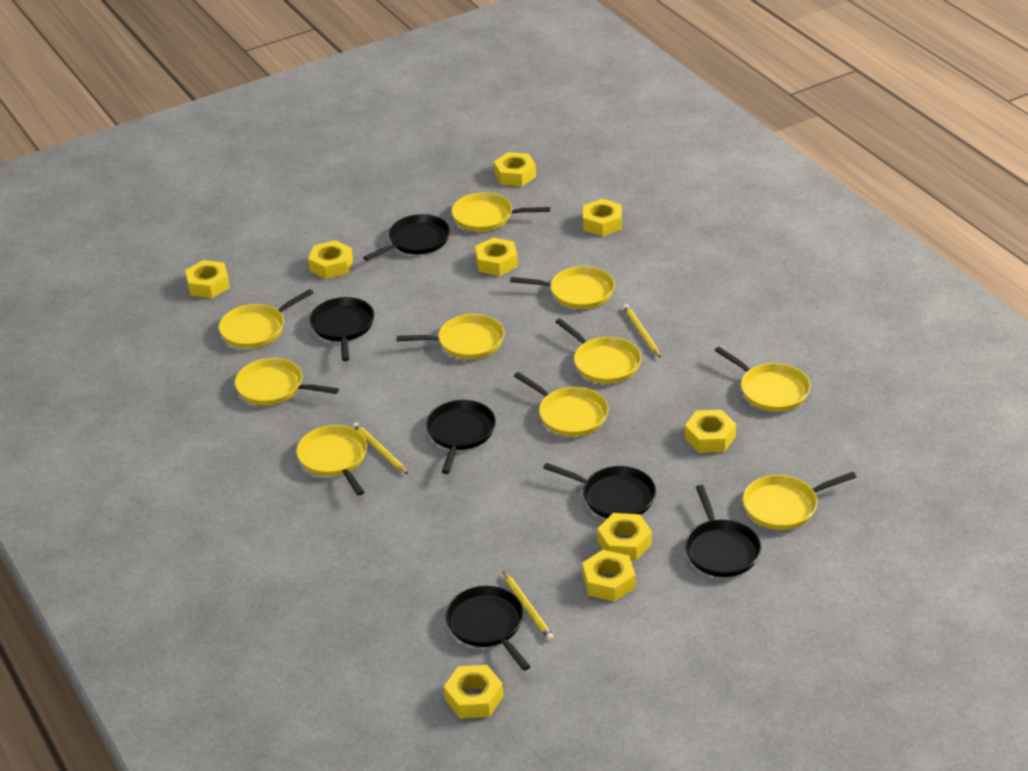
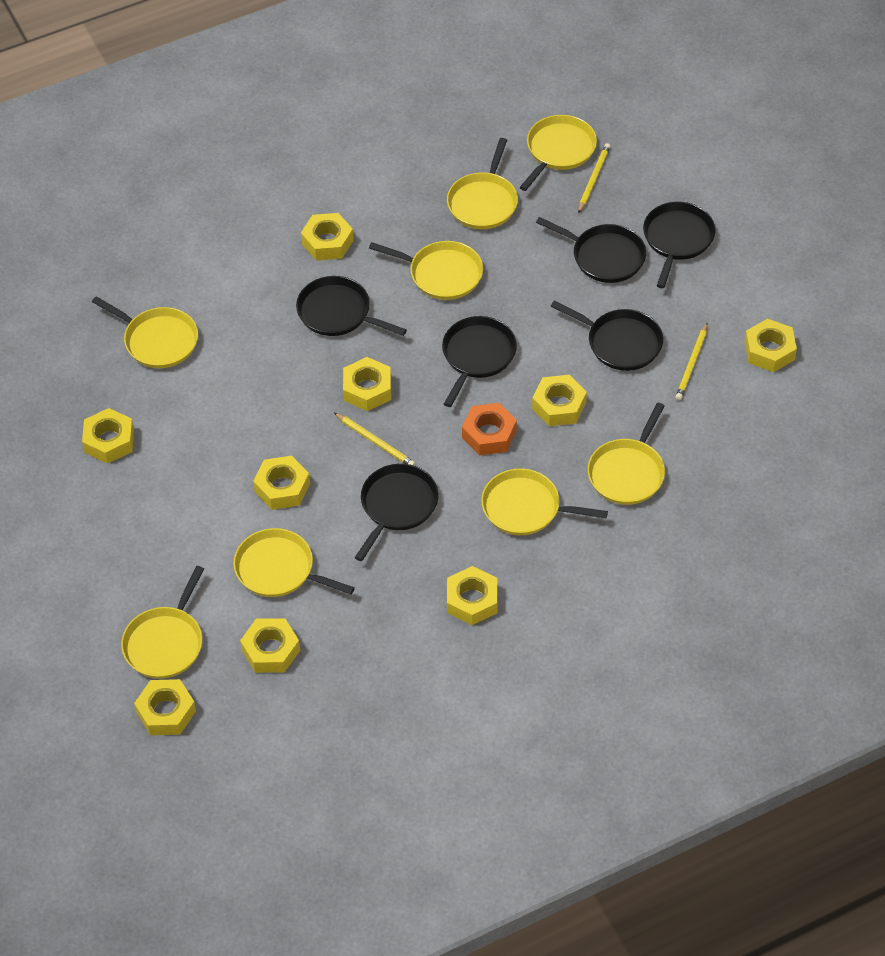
orange nut: 0 -> 1
yellow pan: 10 -> 8

